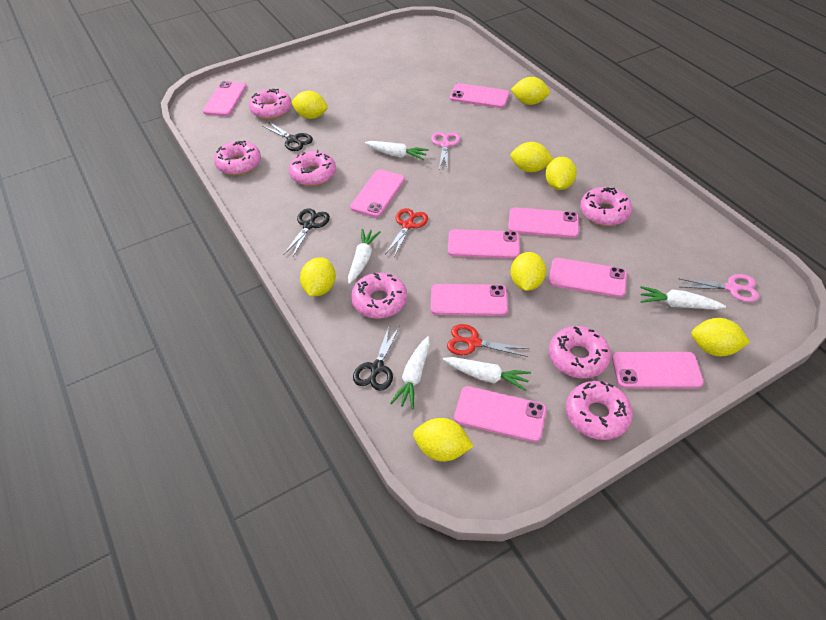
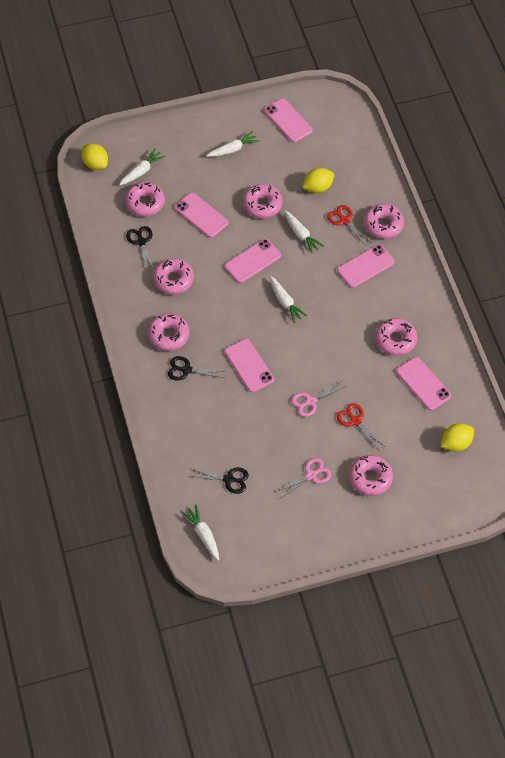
pink phone: 9 -> 6
yellow lemon: 8 -> 3

